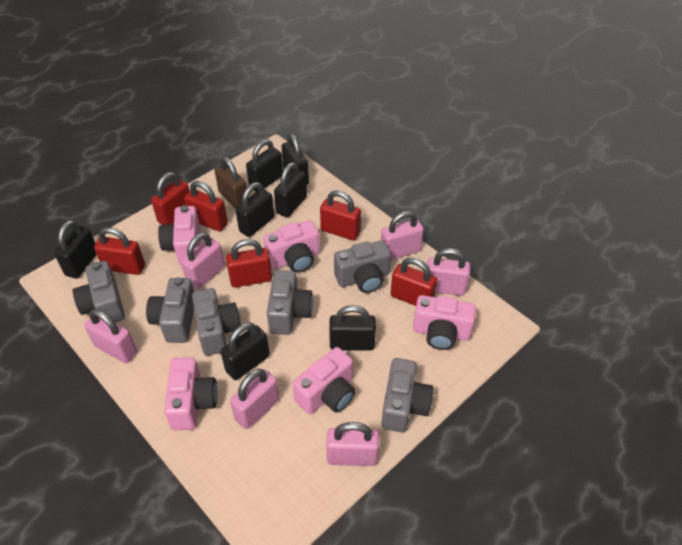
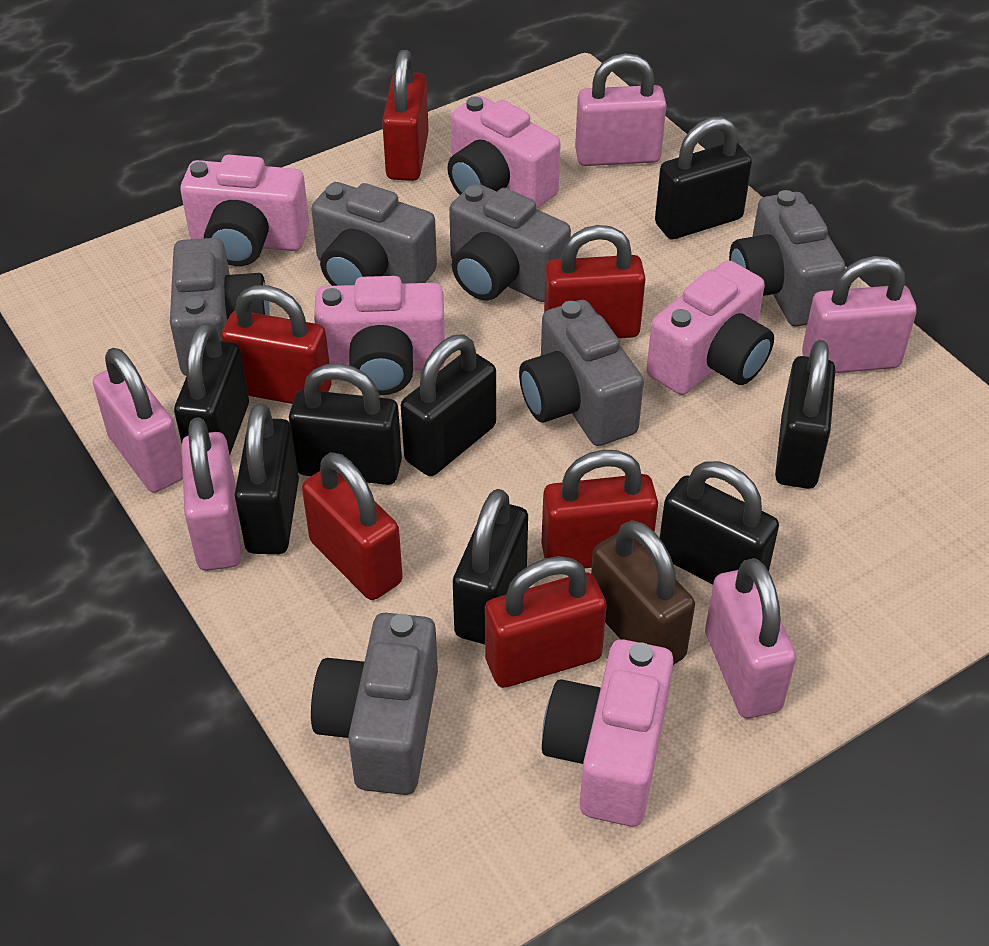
black padlock: 7 -> 8
pink padlock: 6 -> 5

